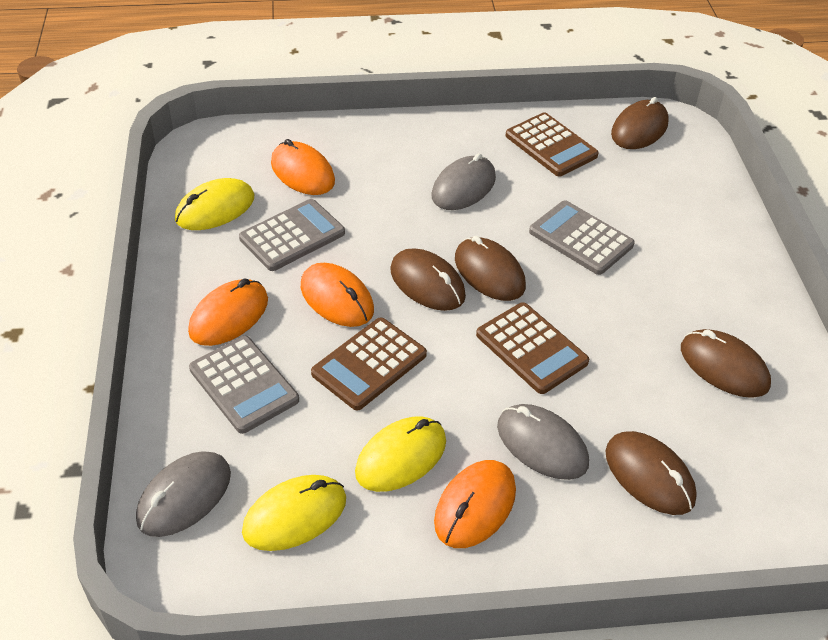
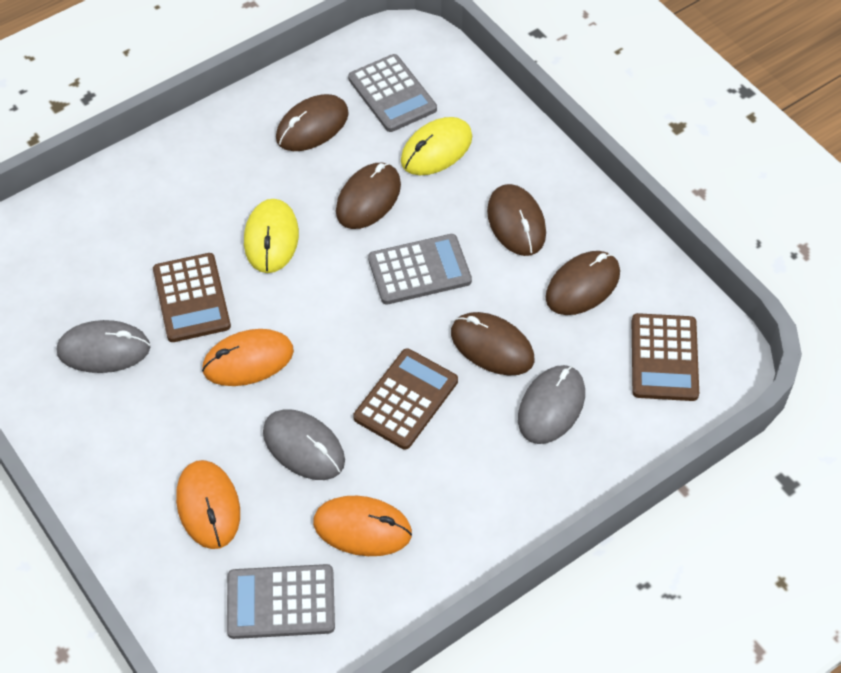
orange mouse: 4 -> 3
yellow mouse: 3 -> 2

